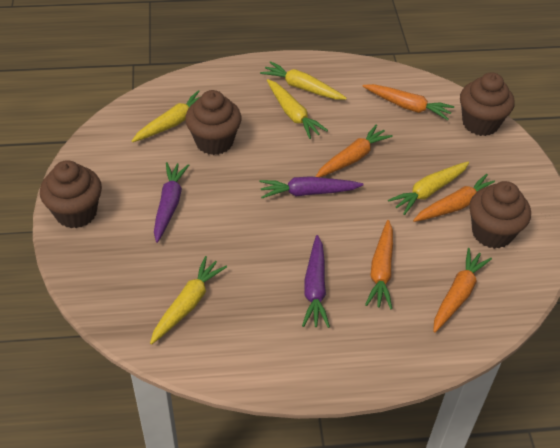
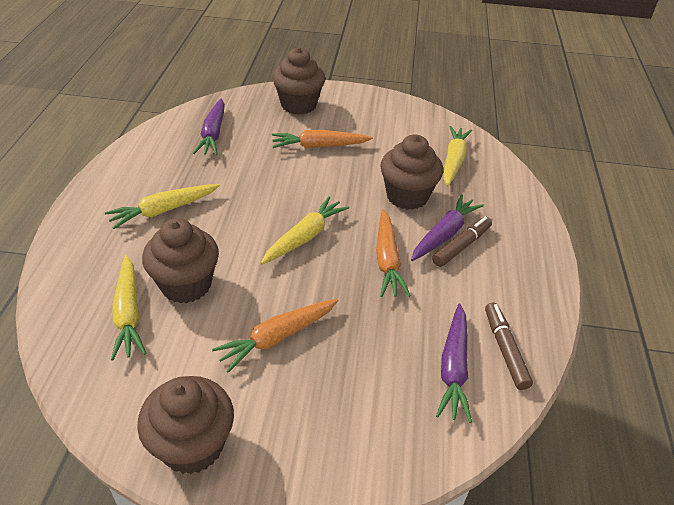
brown marker: 0 -> 2
orange carrot: 5 -> 3
yellow carrot: 5 -> 4

